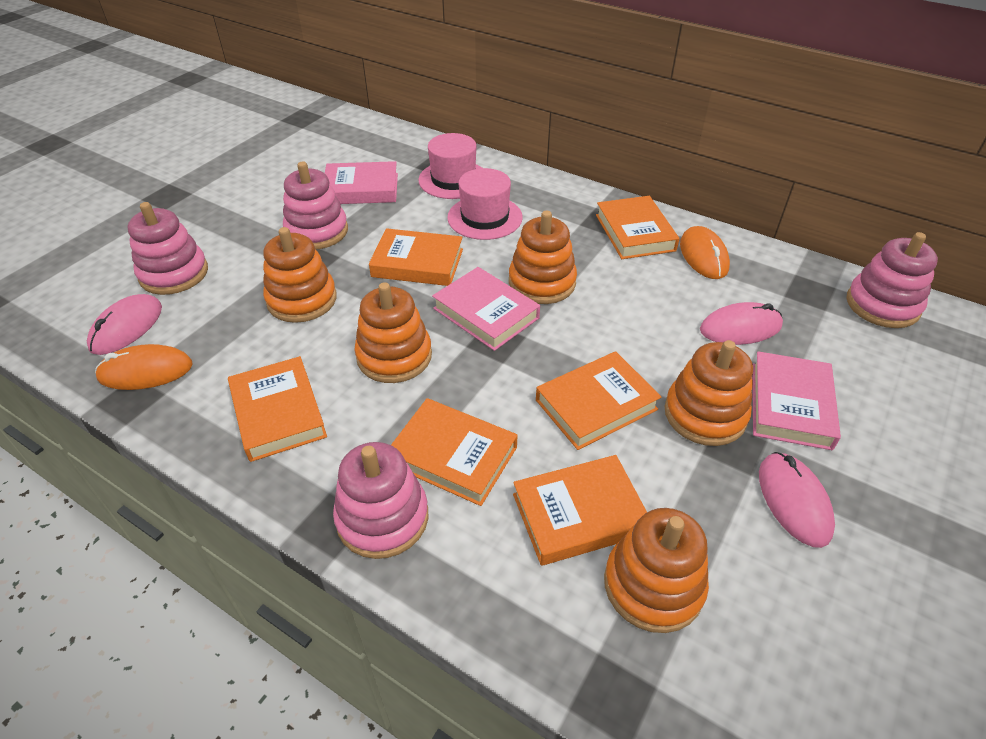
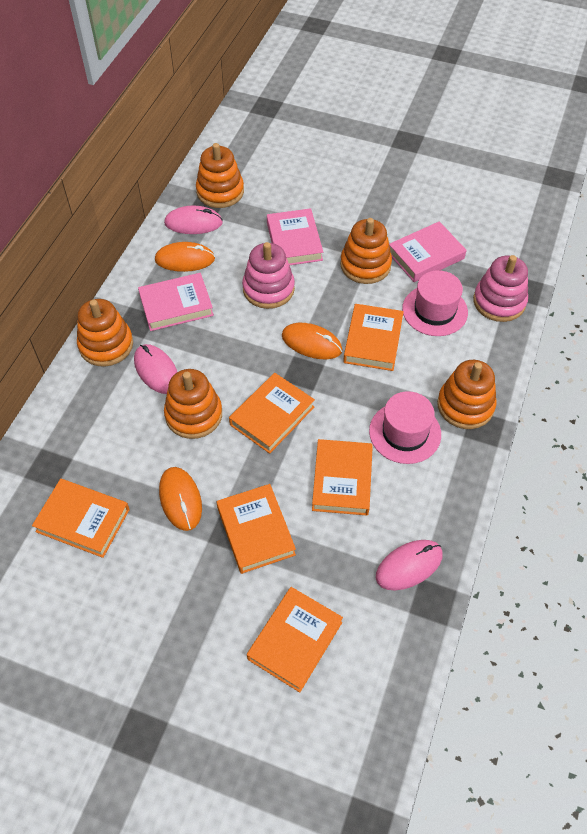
orange mouse: 2 -> 3
pink stacking toy: 4 -> 2

